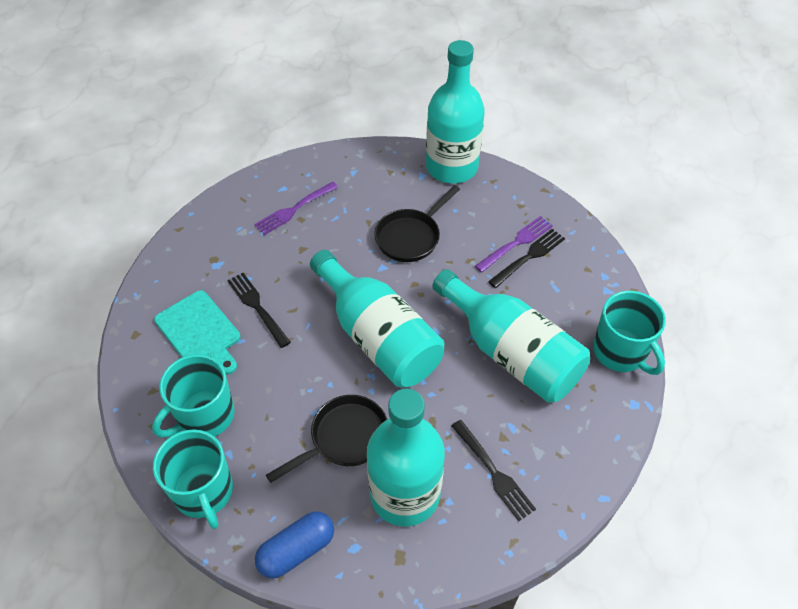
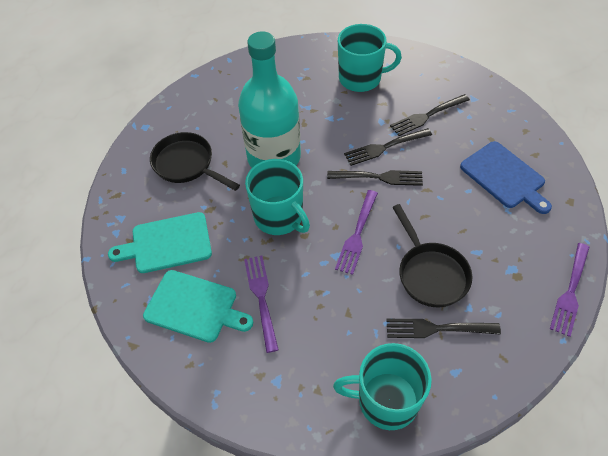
black fork: 3 -> 4
blue capsule: 1 -> 0
blue cutting board: 0 -> 1
purple fork: 2 -> 3
turquoise bottle: 4 -> 1
turquoise cutting board: 1 -> 2

